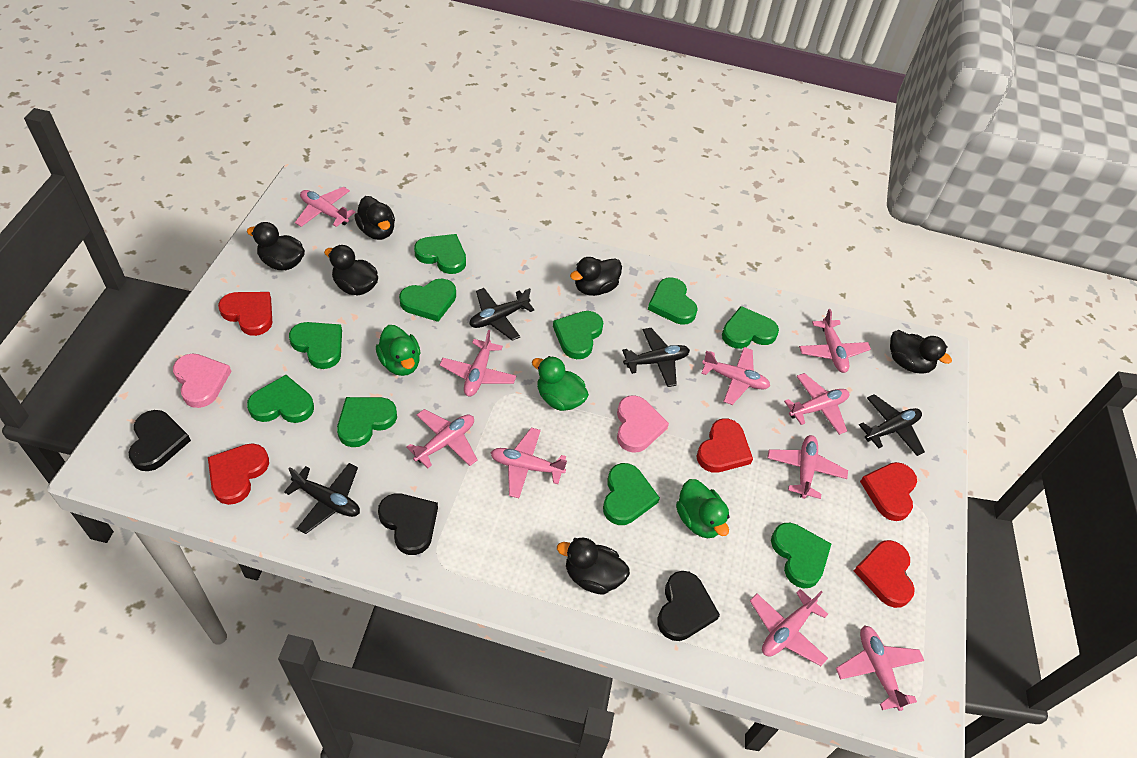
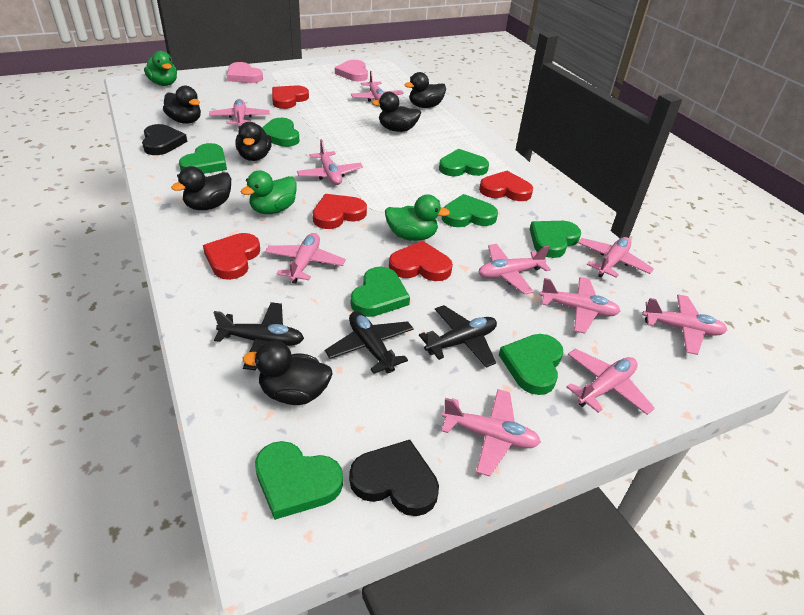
black heart: 3 -> 2
black plane: 4 -> 3
green heart: 10 -> 8

